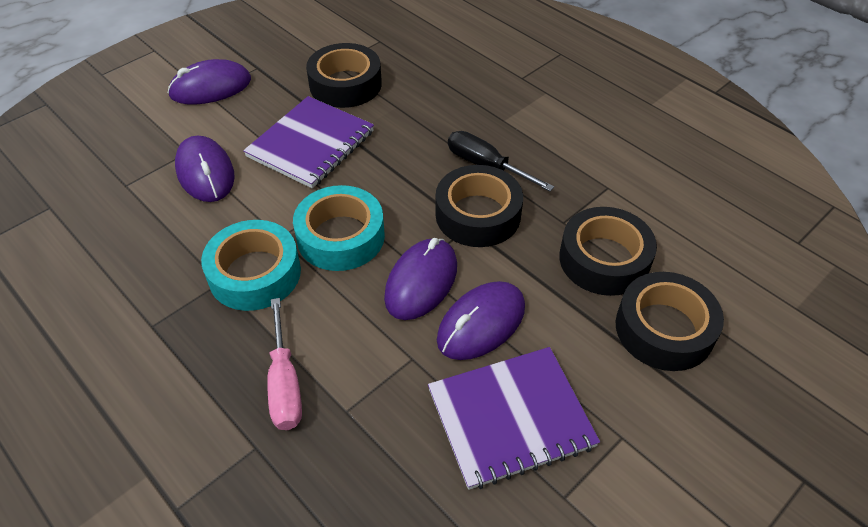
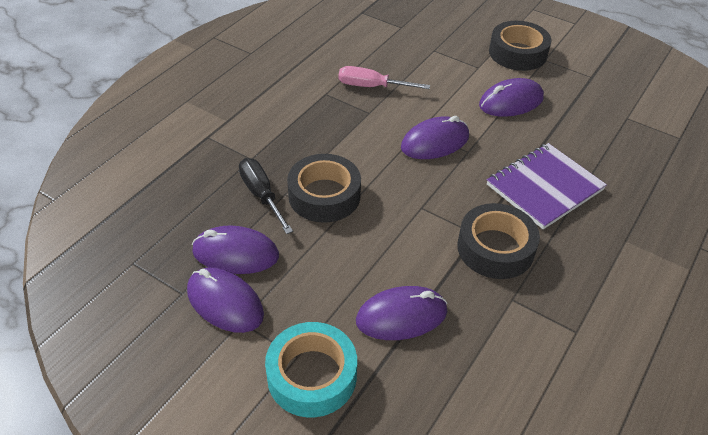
black tape: 4 -> 3
purple mouse: 4 -> 5
purple notebook: 2 -> 1
turquoise tape: 2 -> 1

